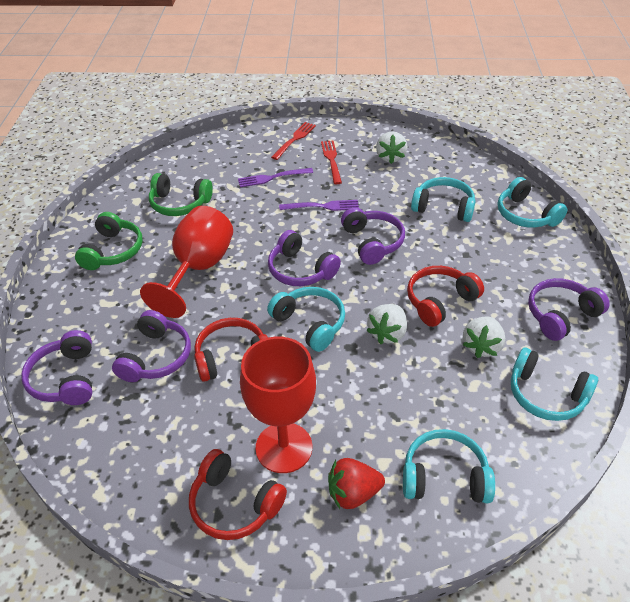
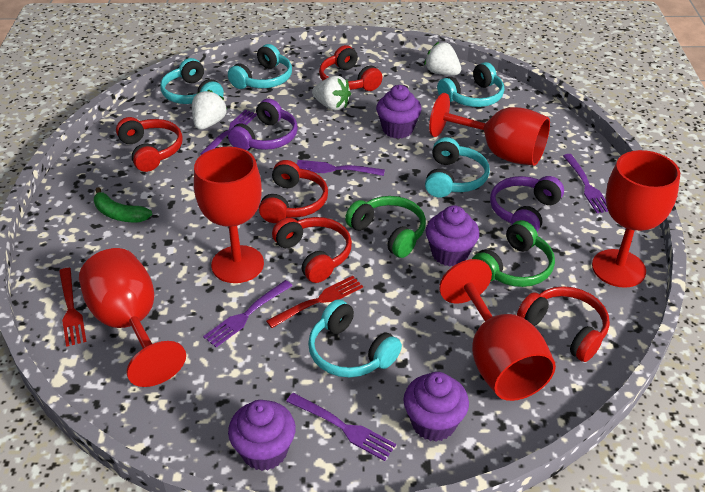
green banana: 0 -> 1
purple cupcake: 0 -> 4
purple fork: 2 -> 5
purple headphones: 5 -> 2
red goblet: 2 -> 5
red headphones: 3 -> 5
red strawberry: 1 -> 0

